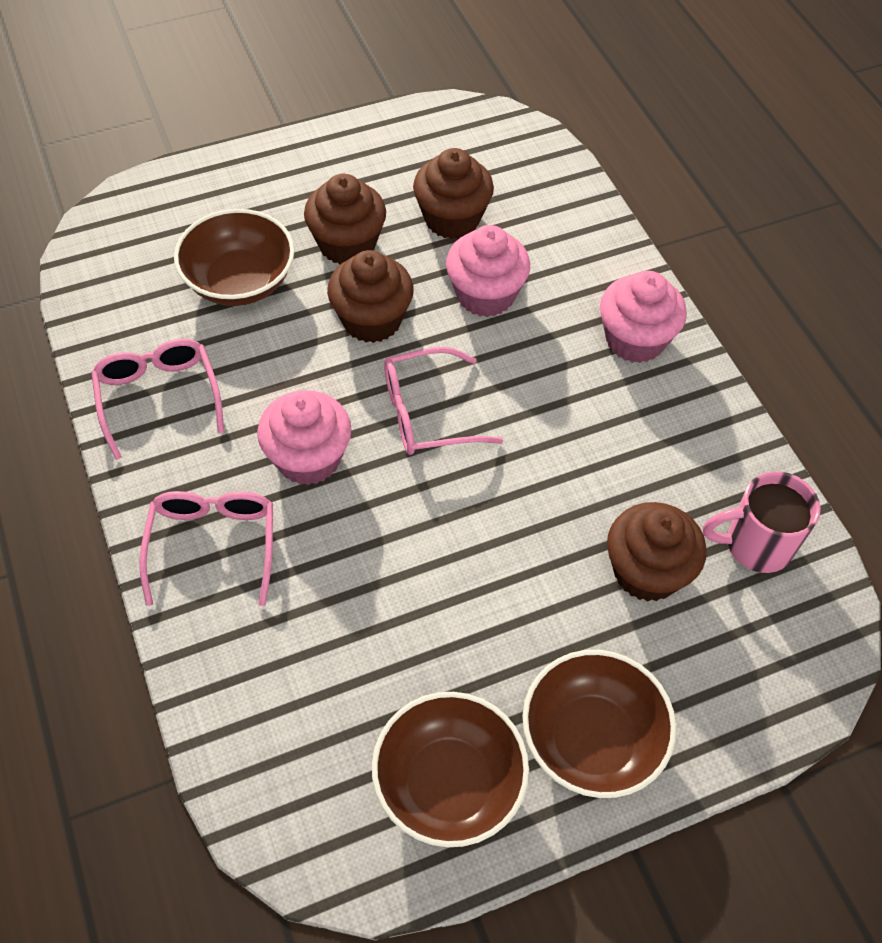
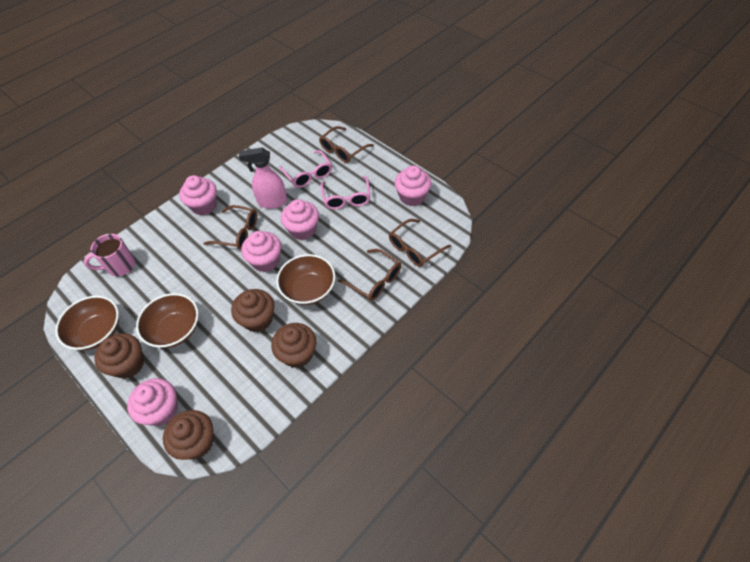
brown glasses: 0 -> 4
pink cupcake: 3 -> 5
pink glasses: 3 -> 2
pink spray bottle: 0 -> 1

